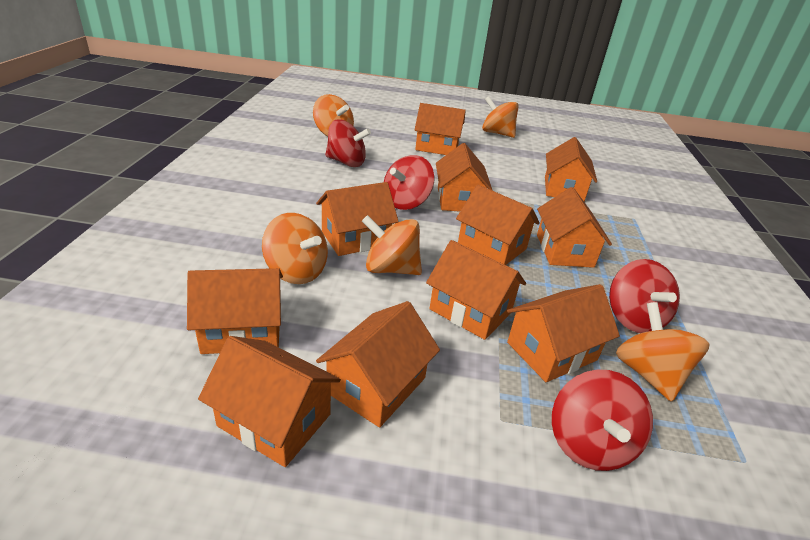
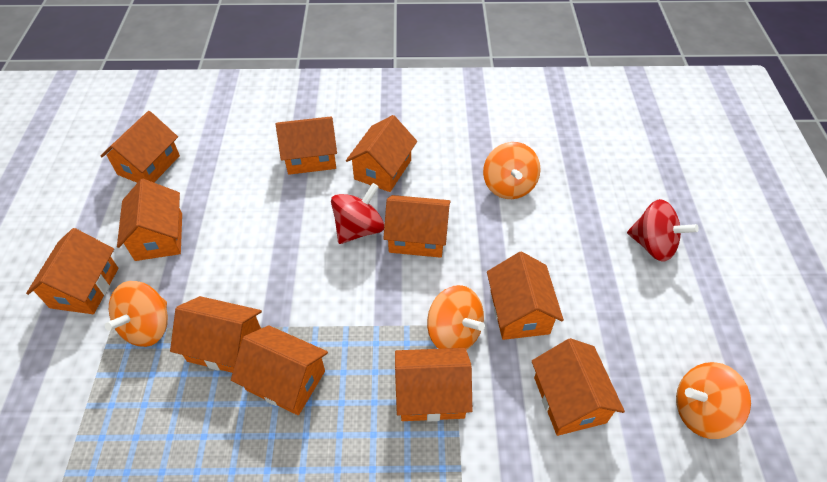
orange spinning top: 5 -> 4
red spinning top: 4 -> 2

